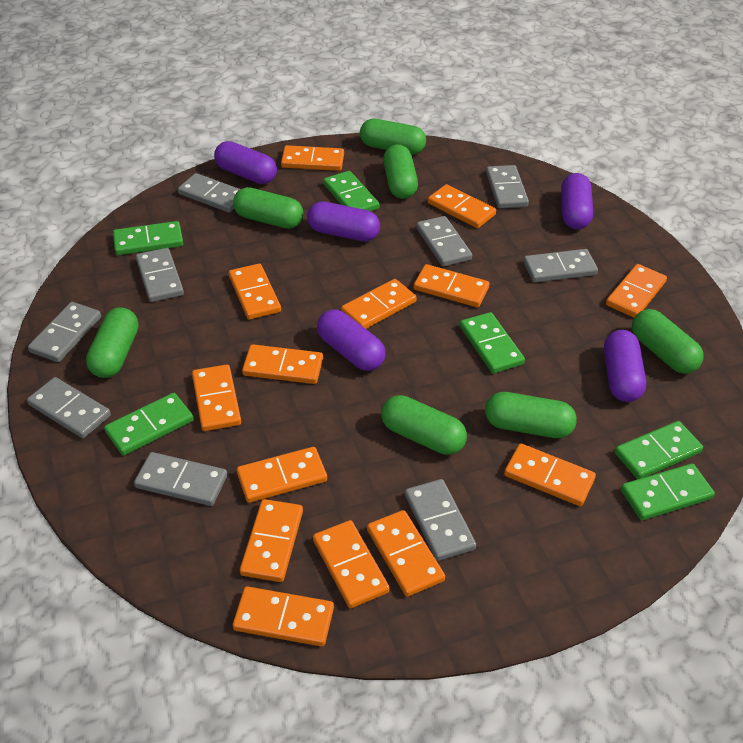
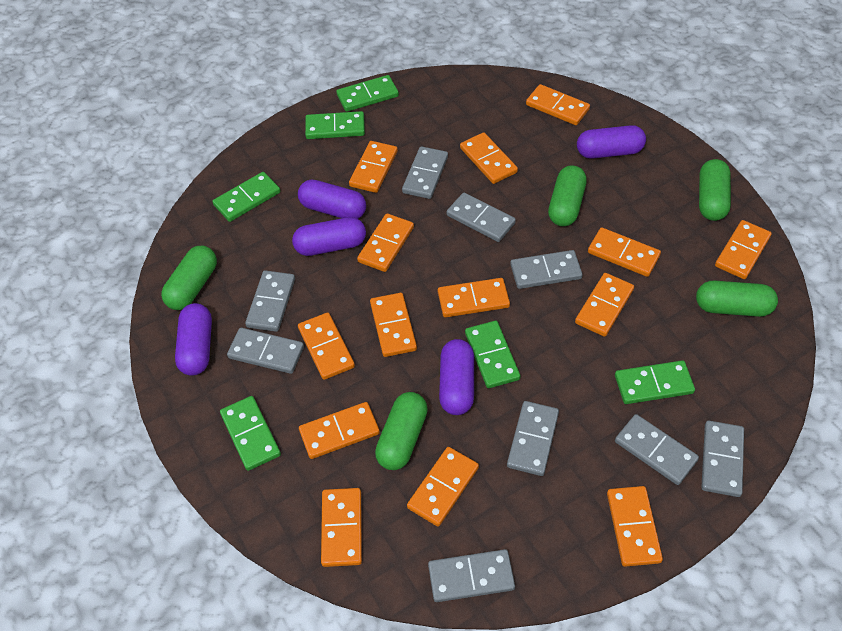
green capsule: 7 -> 5

